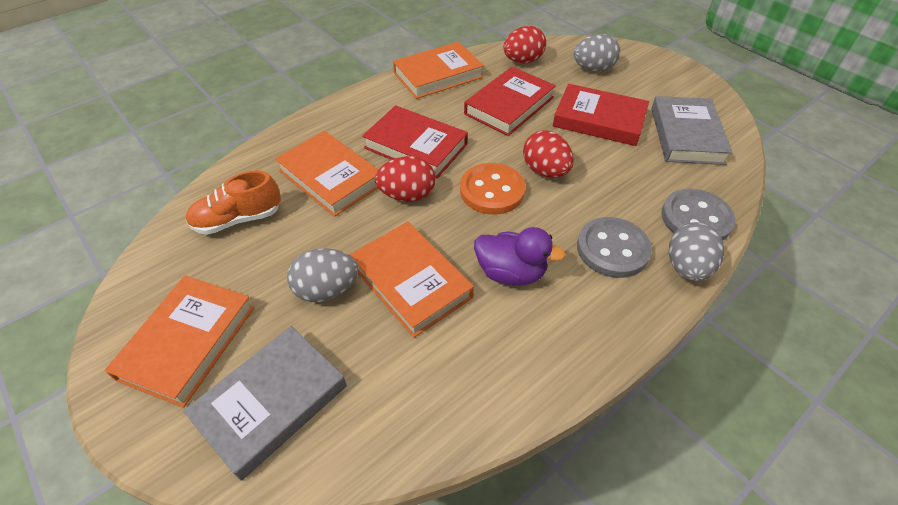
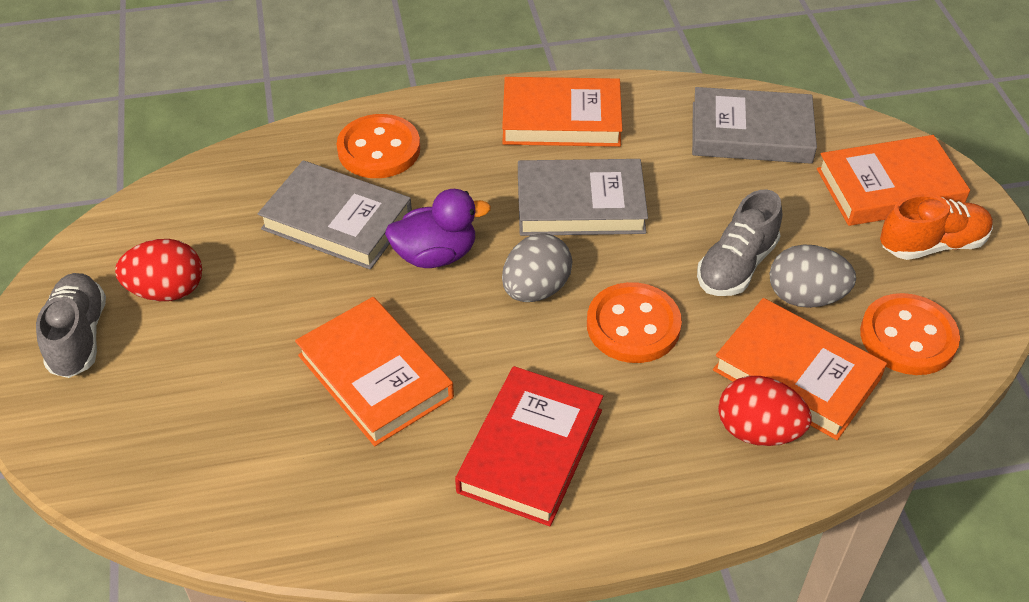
grey book: 2 -> 3
grey button: 2 -> 0
grey egg: 3 -> 2
grey shoe: 0 -> 2
orange button: 1 -> 3
red book: 3 -> 1
red egg: 3 -> 2

